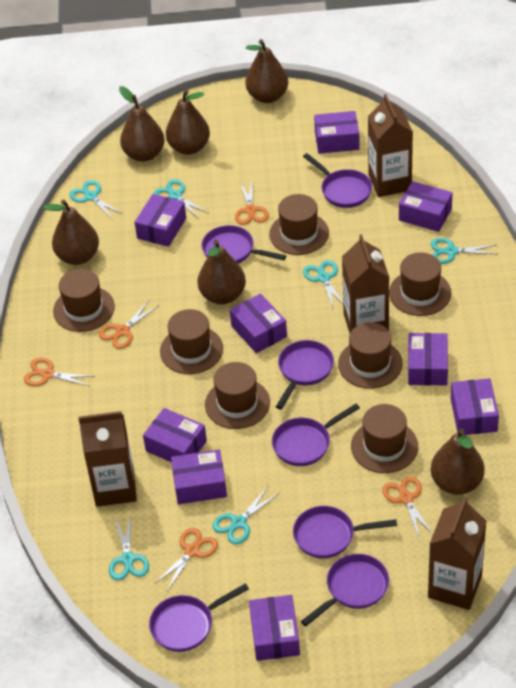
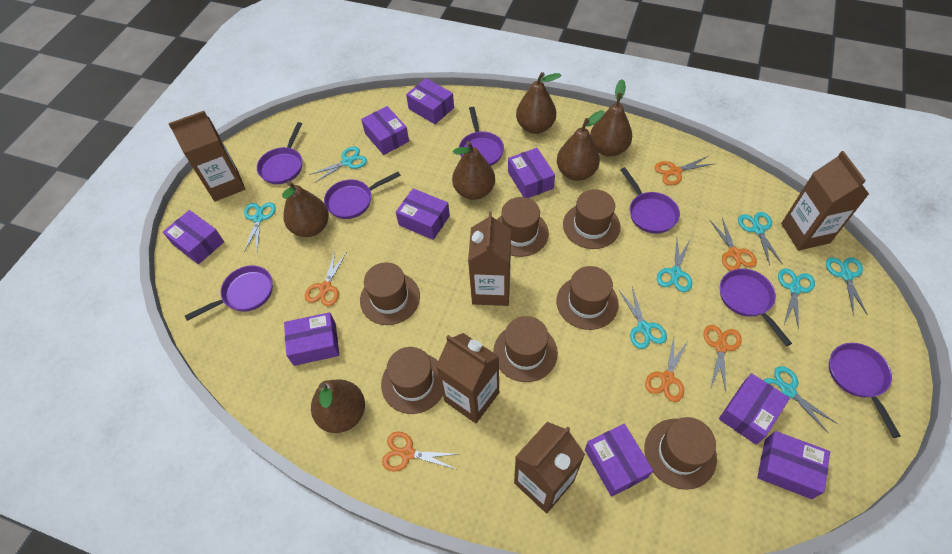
brown carton: 4 -> 5
orange scissors: 5 -> 6
turquoise scissors: 6 -> 8

